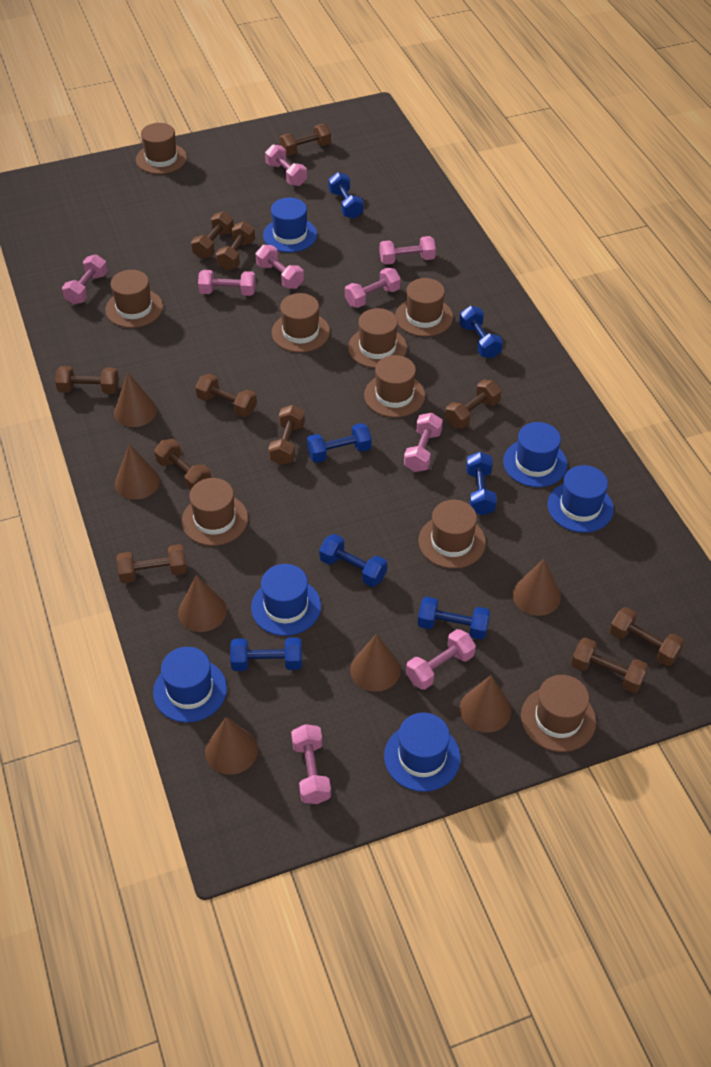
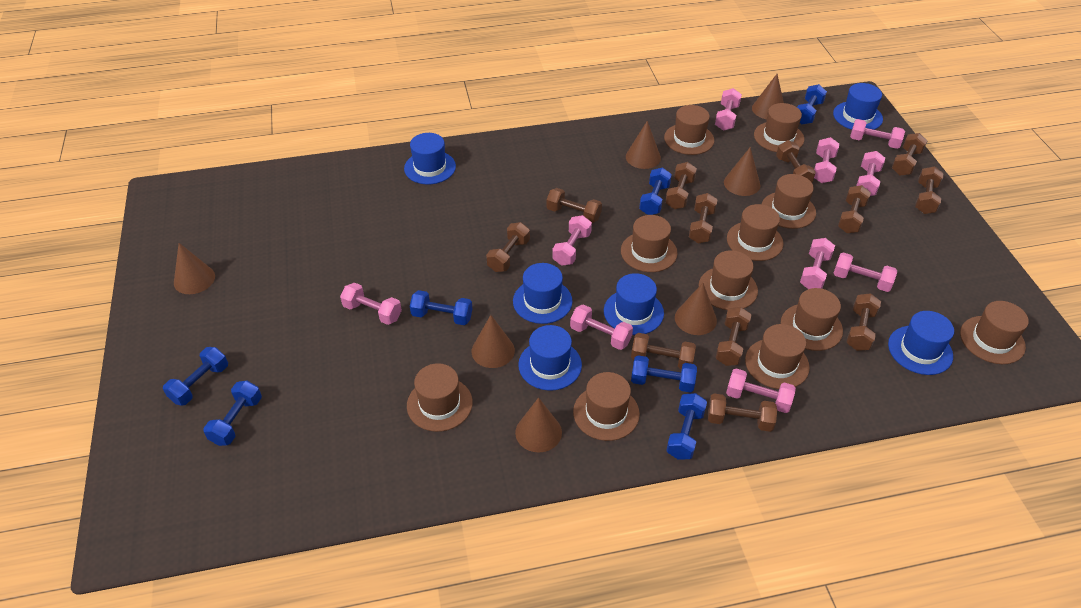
brown dumbbell: 11 -> 12
brown hat: 9 -> 11
pink dumbbell: 9 -> 10

